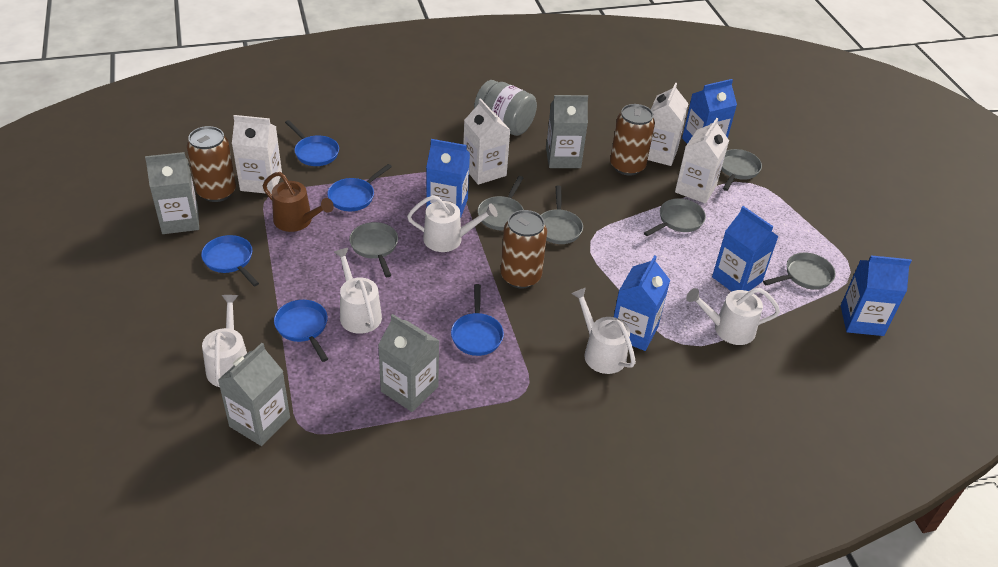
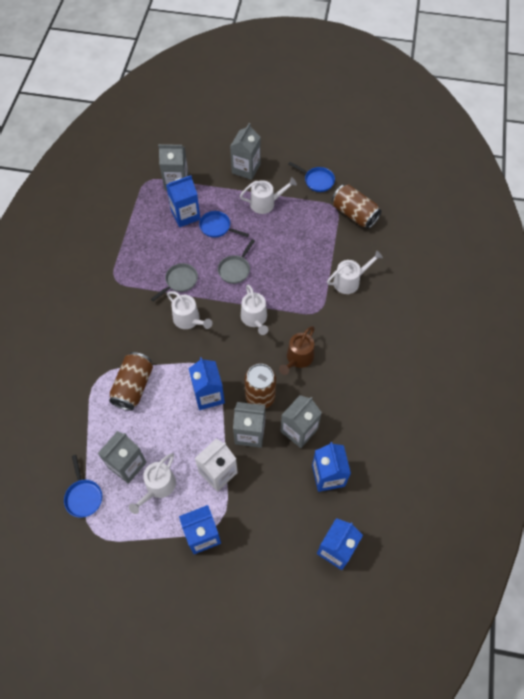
blue pan: 5 -> 3
grey carton: 4 -> 5
grey jar: 1 -> 0
grey pan: 6 -> 2
white carton: 4 -> 1

